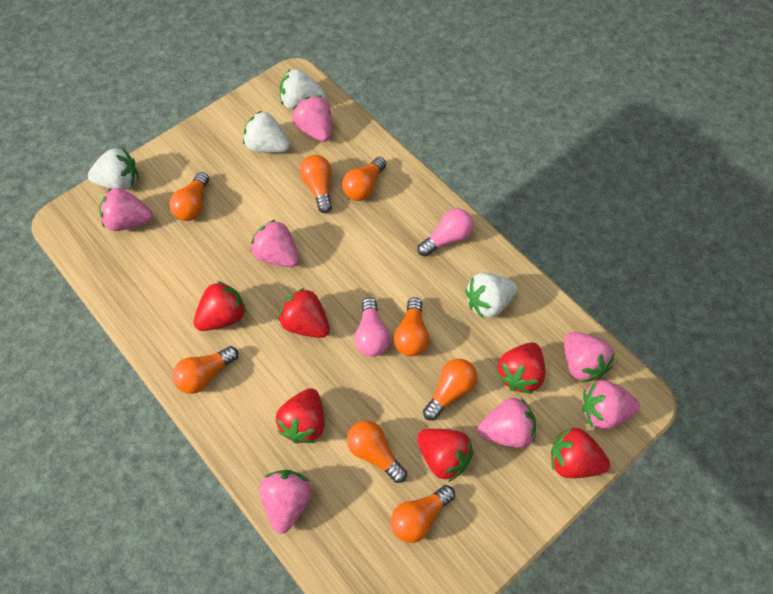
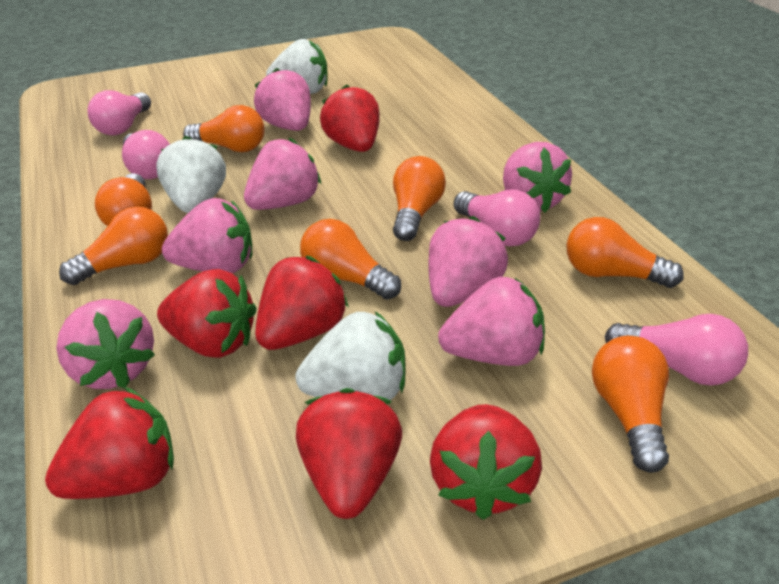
orange light bulb: 8 -> 7
pink light bulb: 2 -> 4
white strawberry: 4 -> 3

